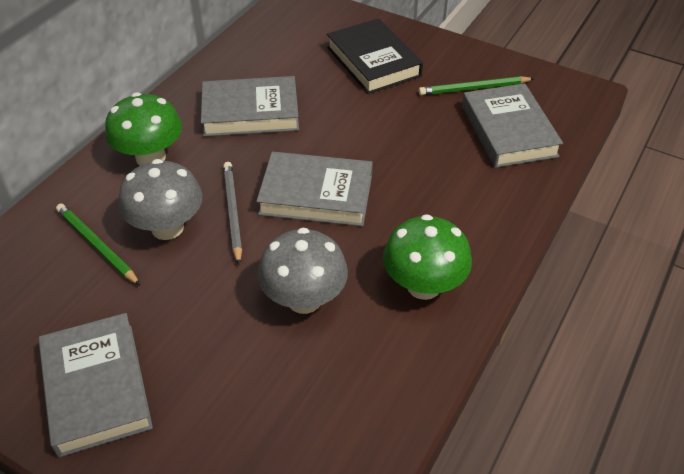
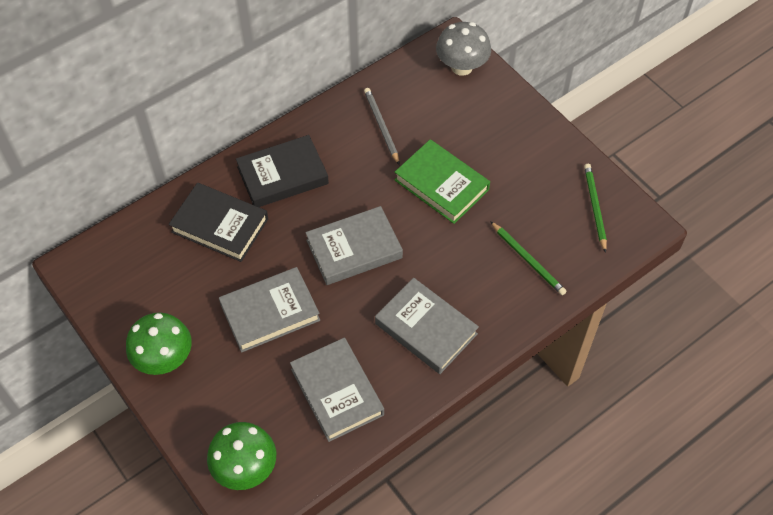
black book: 1 -> 2
green book: 0 -> 1
grey mushroom: 2 -> 1

